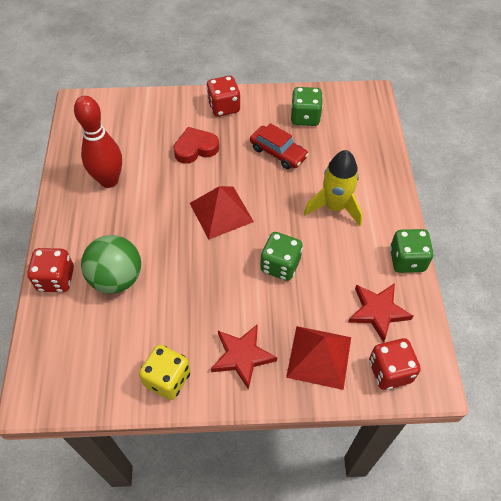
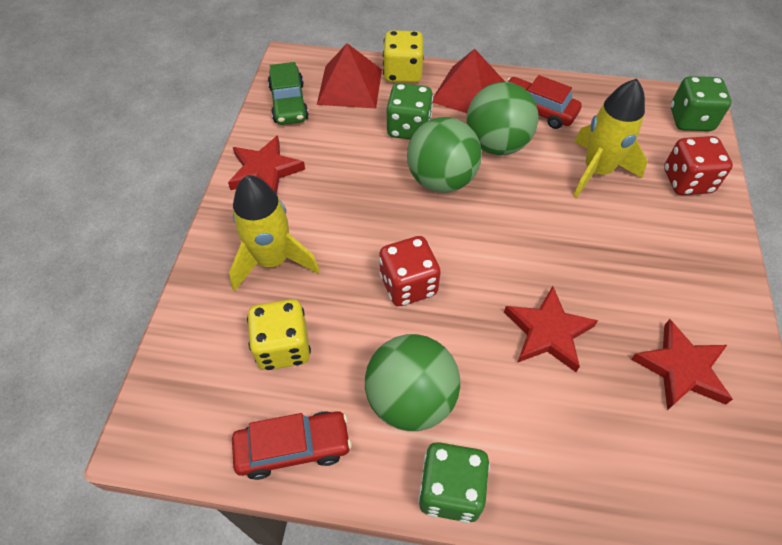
green ball: 1 -> 3
green car: 0 -> 1
red bowling pin: 1 -> 0
red car: 1 -> 2
red dice: 3 -> 2
red heart: 1 -> 0
red star: 2 -> 3
yellow dice: 1 -> 2
yellow rocket: 1 -> 2

